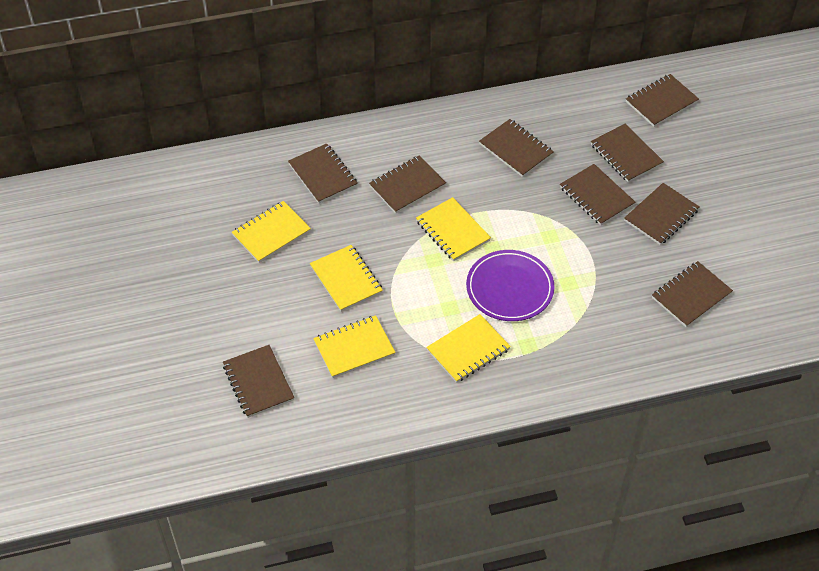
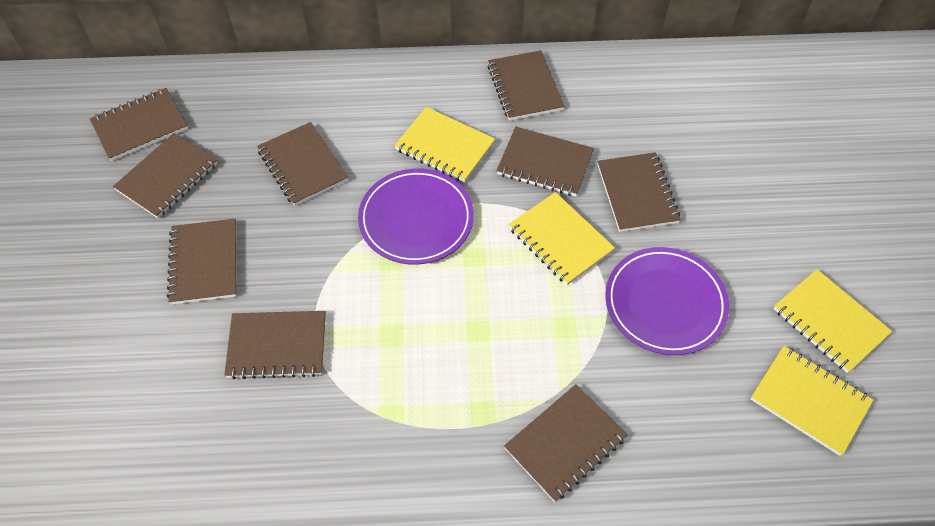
purple plate: 1 -> 2
yellow notebook: 5 -> 4

